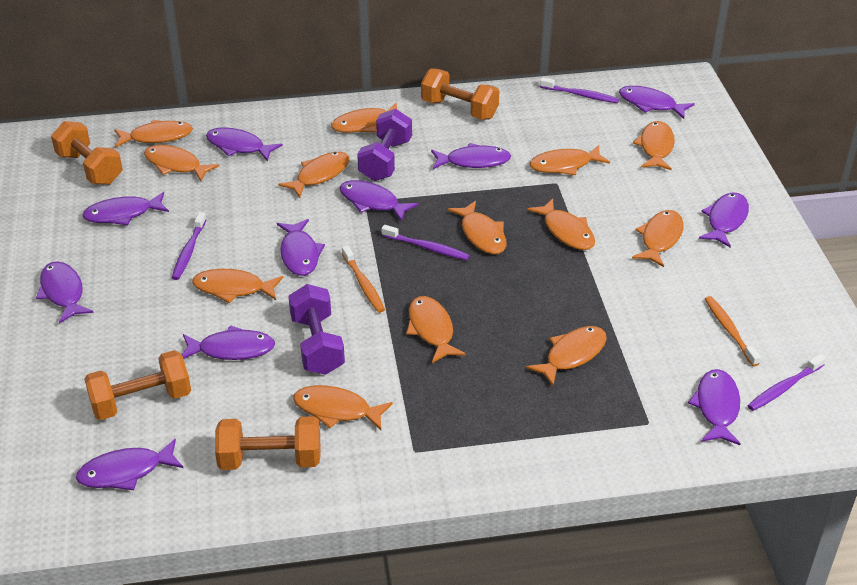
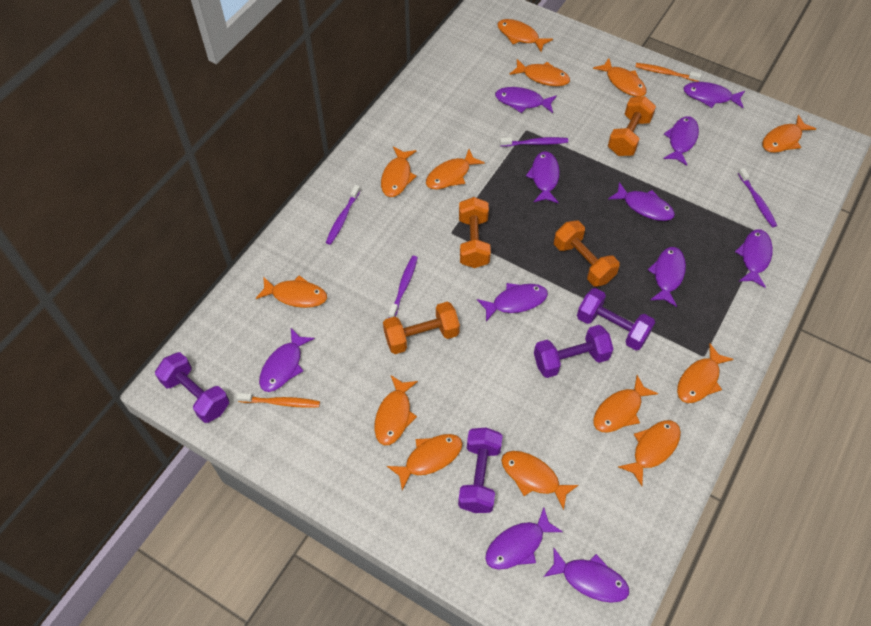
purple dumbbell: 2 -> 4

